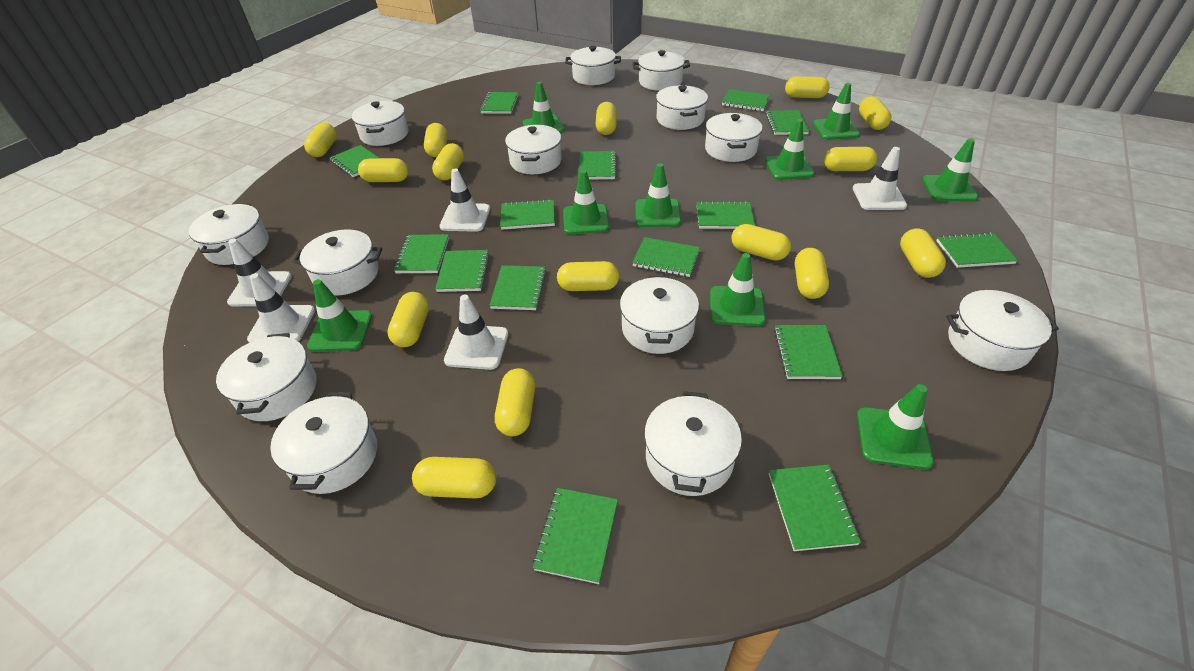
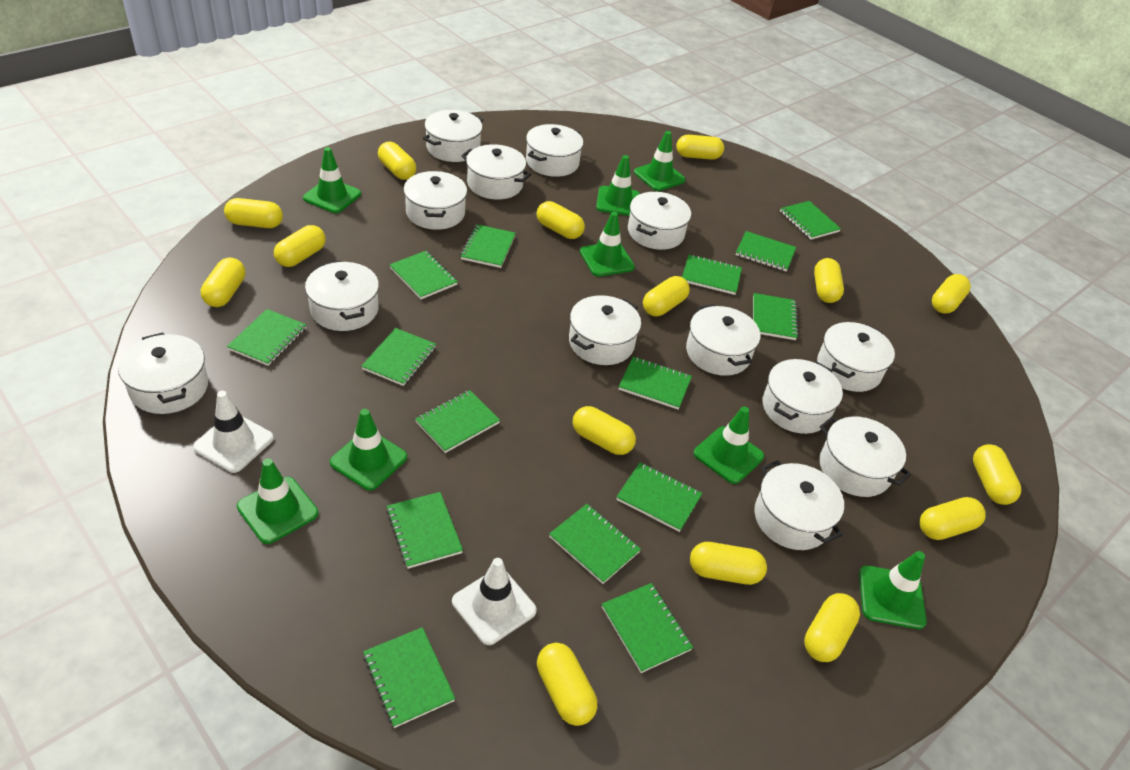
green traffic cone: 9 -> 8
white traffic cone: 5 -> 2

